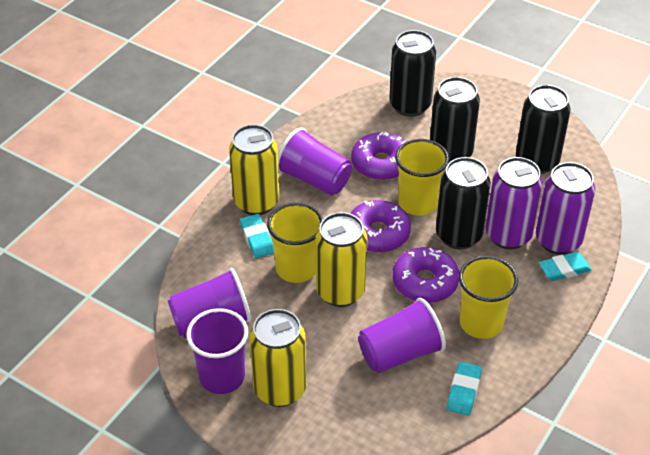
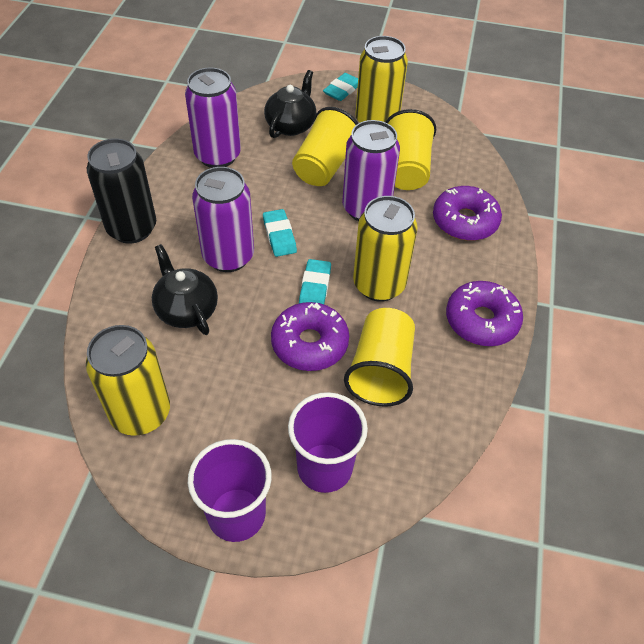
black can: 4 -> 1
black teapot: 0 -> 2
purple can: 2 -> 3
purple cup: 4 -> 2

